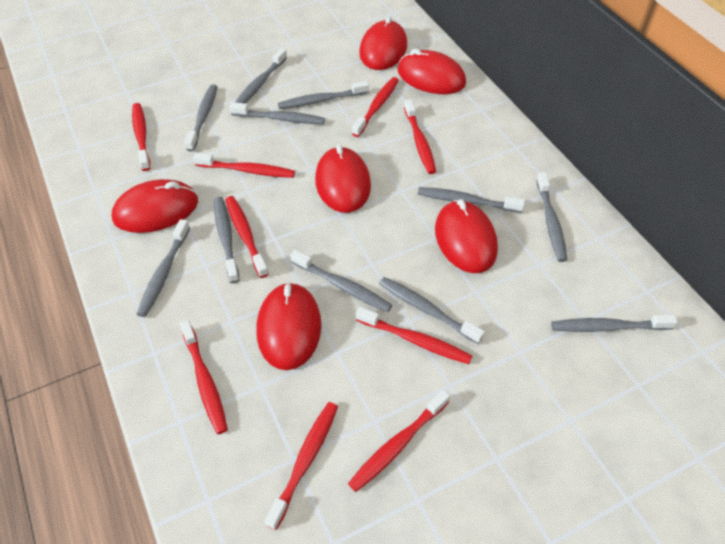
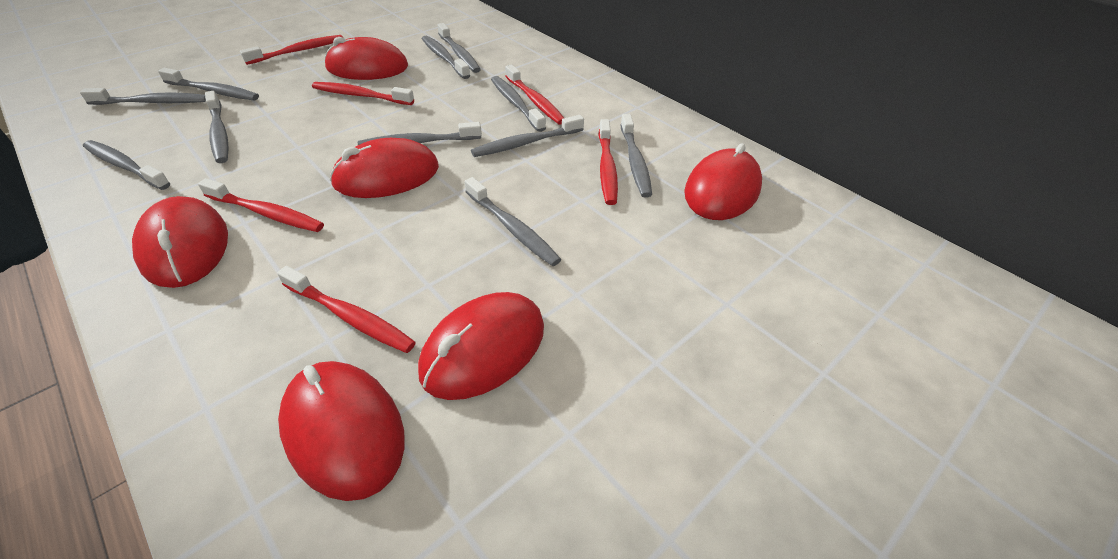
red toothbrush: 9 -> 6

